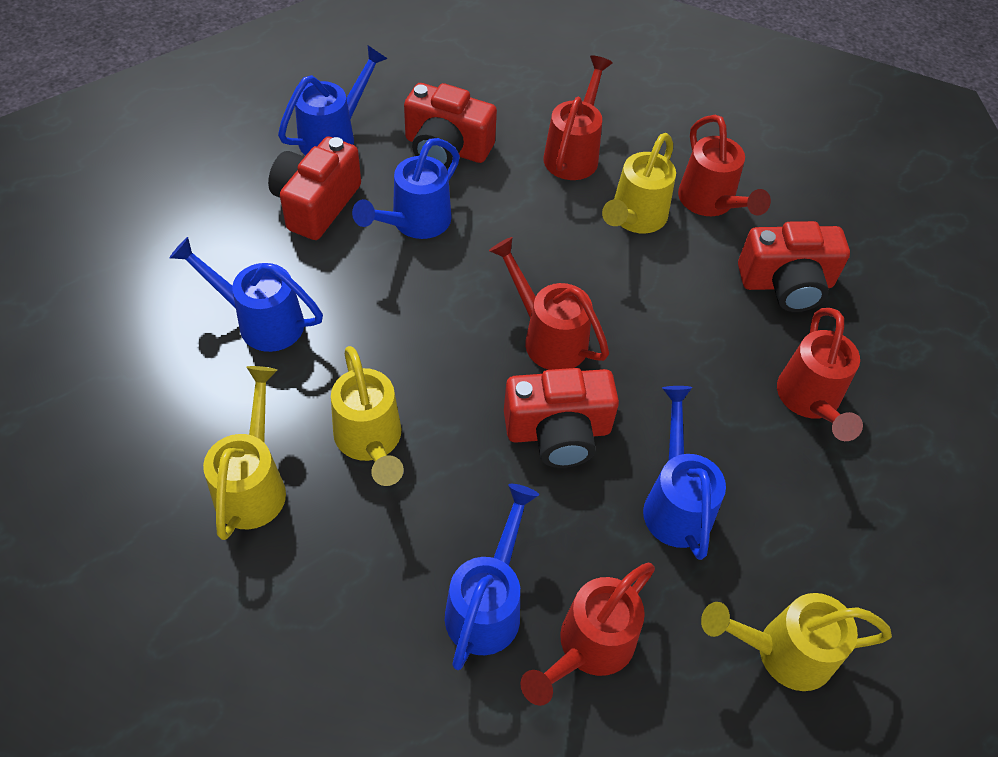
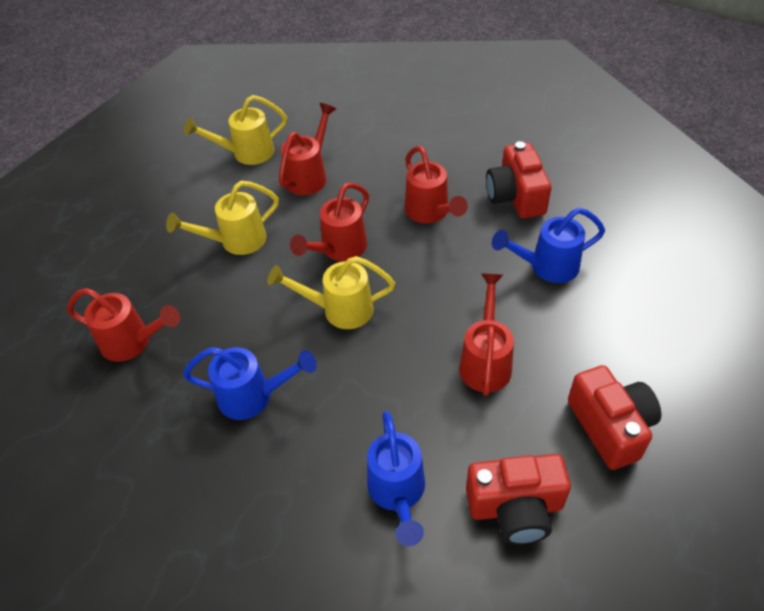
blue watering can: 5 -> 3
red camera: 4 -> 3
yellow watering can: 4 -> 3

